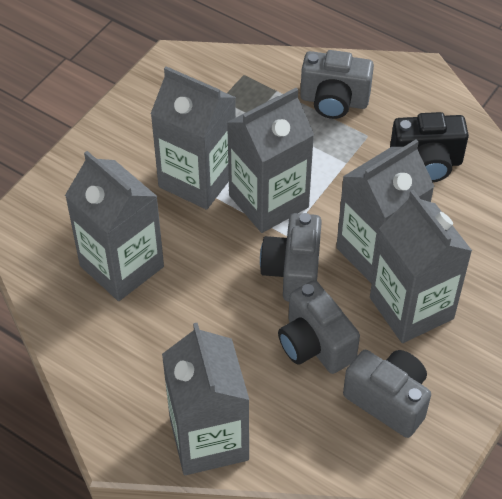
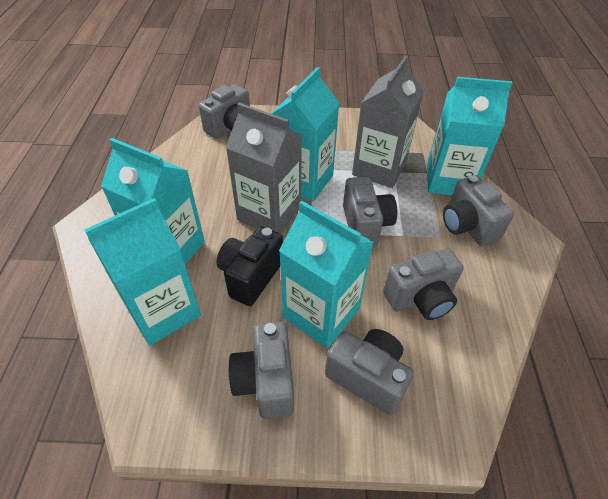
grey camera: 4 -> 6
grey carton: 6 -> 2
turquoise carton: 0 -> 5

